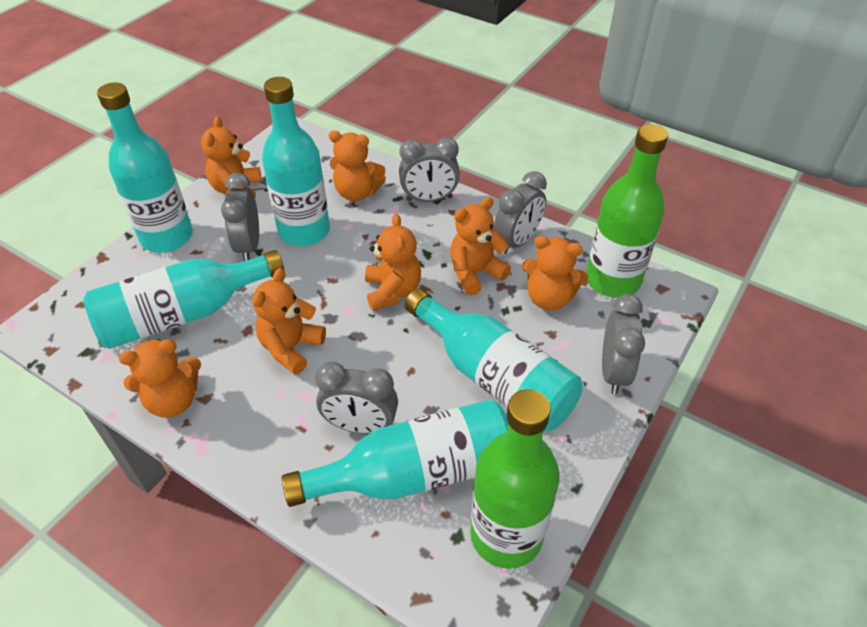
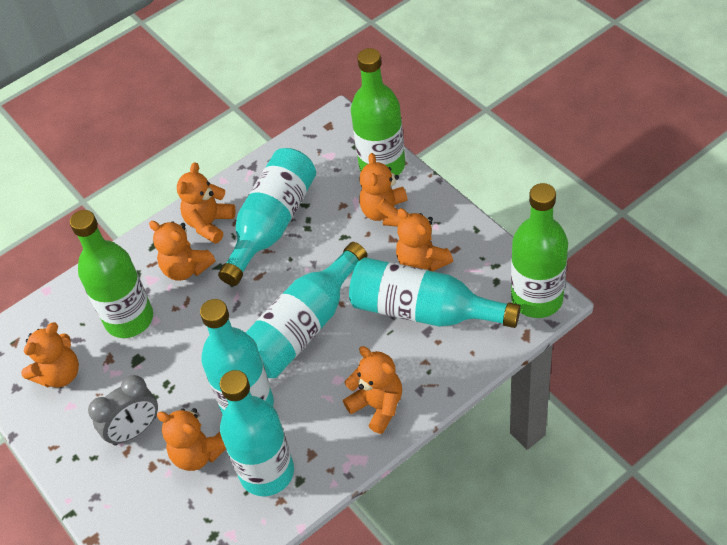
green bottle: 2 -> 3
grey clock: 5 -> 1

